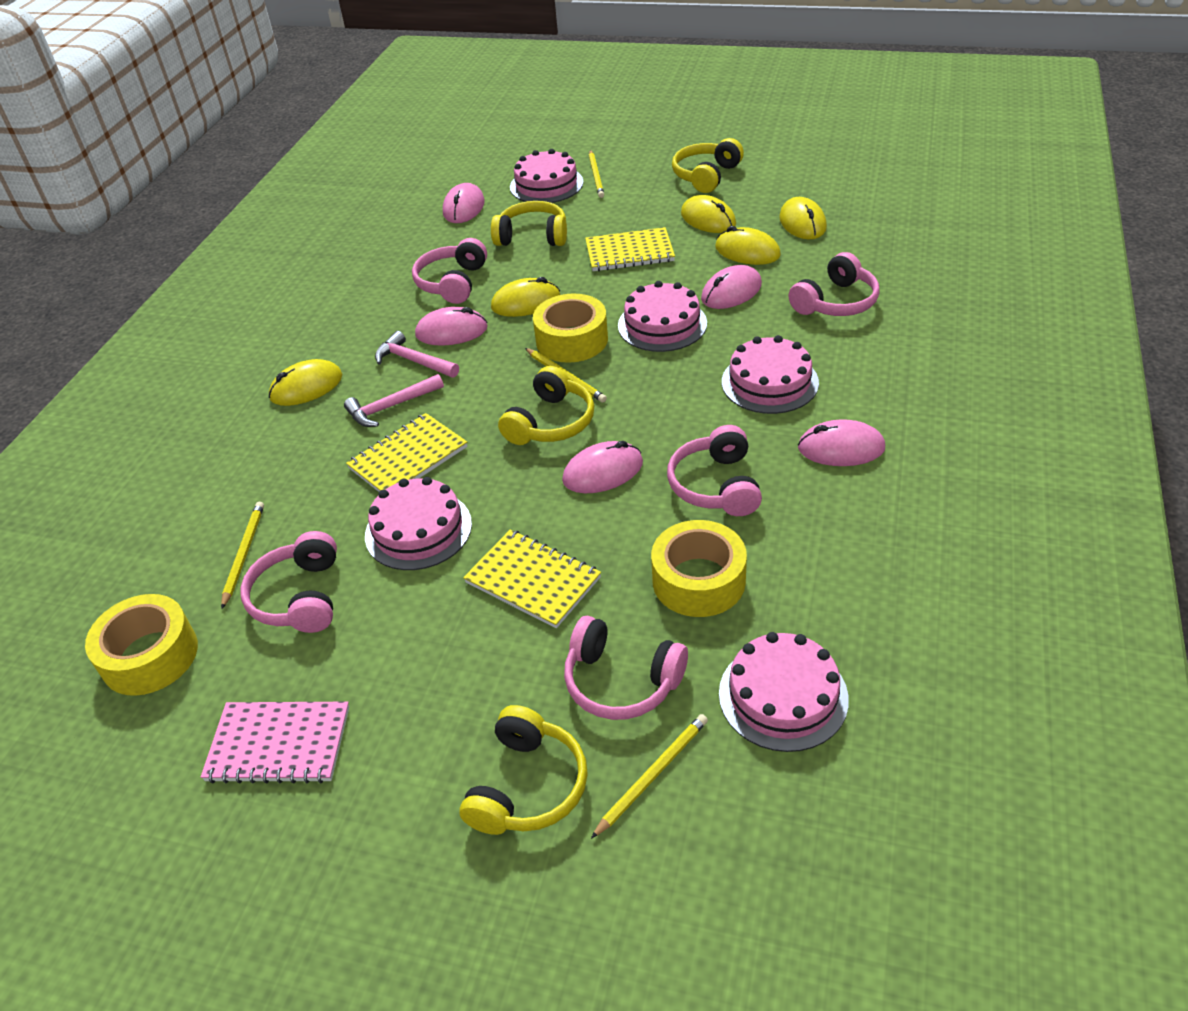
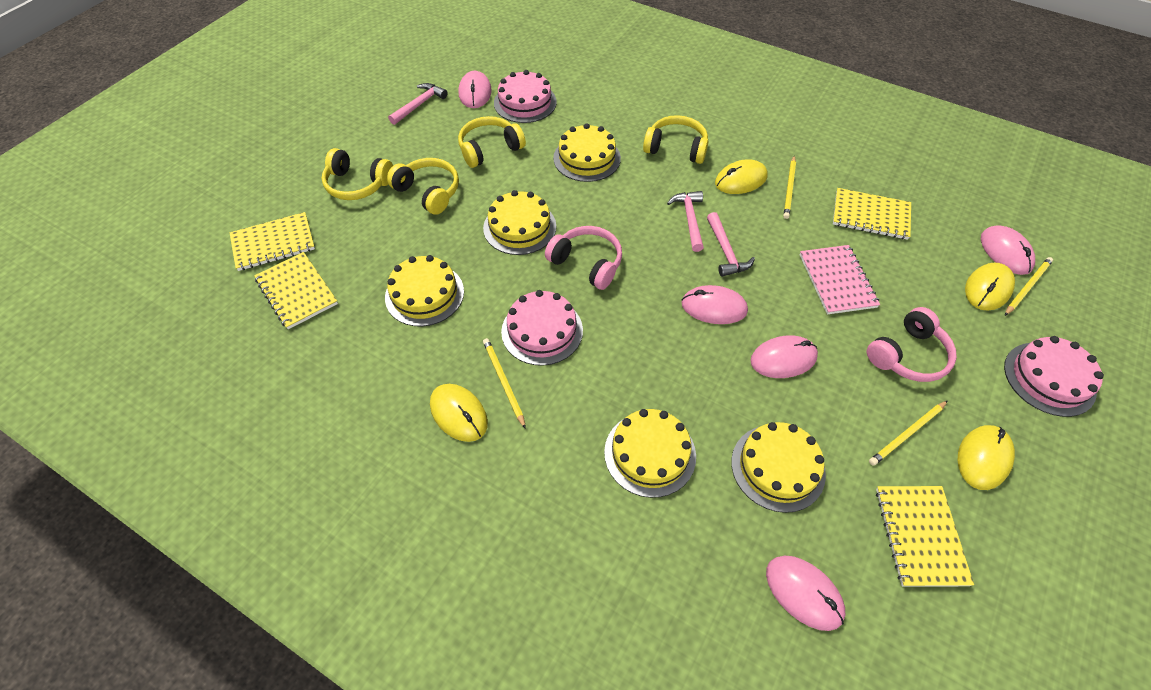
pink cake: 5 -> 3
pink hammer: 2 -> 3
pink headphones: 5 -> 2
yellow cake: 0 -> 5
yellow mouse: 5 -> 4
yellow notebook: 3 -> 4
yellow tape: 3 -> 0

